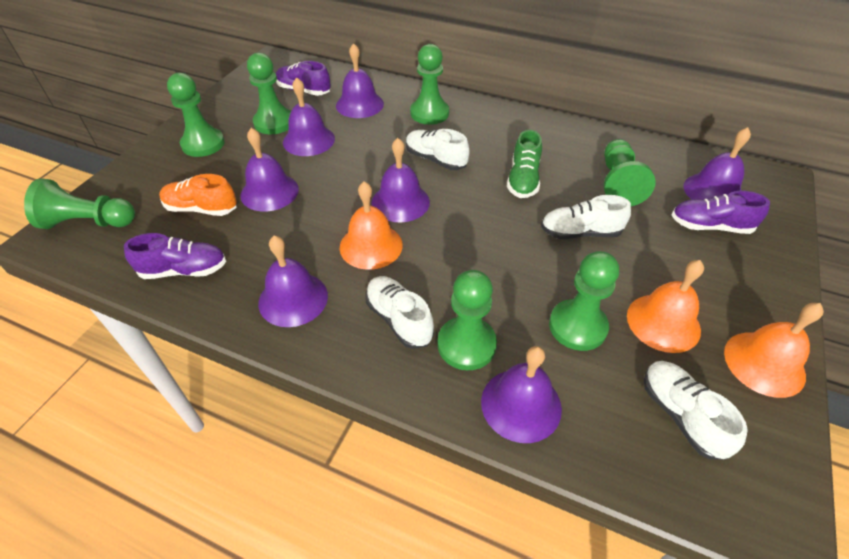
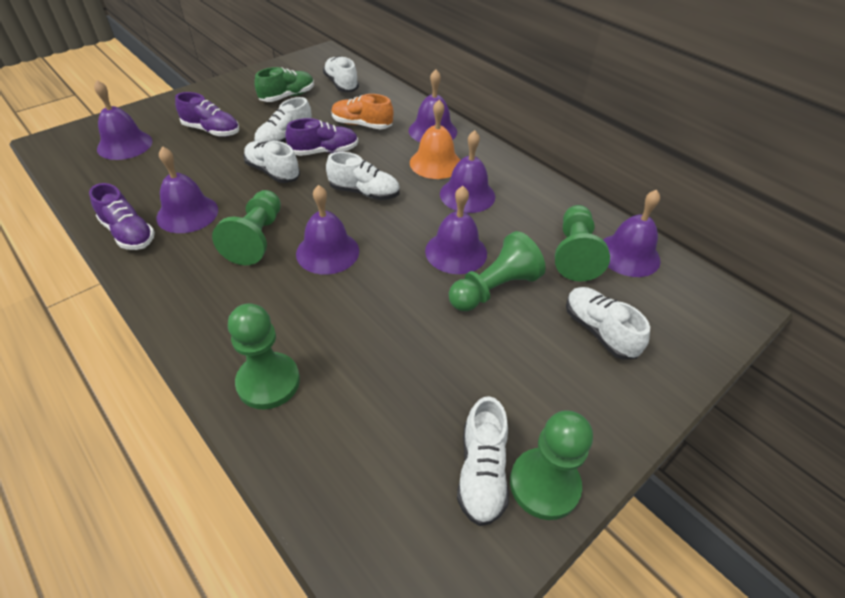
green pawn: 7 -> 5
orange bell: 3 -> 1
white shoe: 4 -> 6

